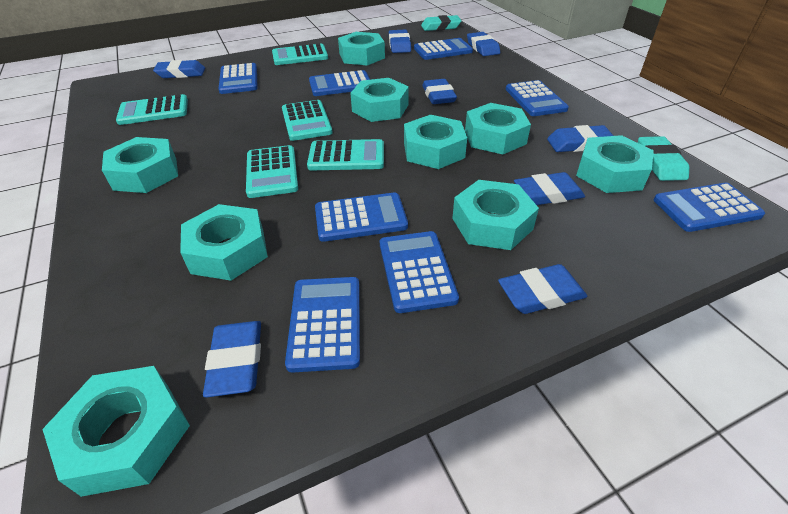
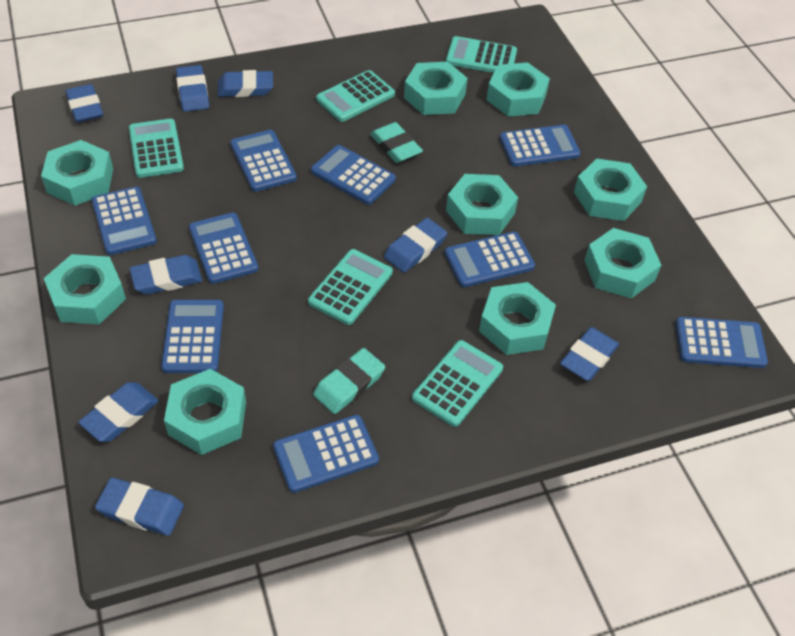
blue calculator: 8 -> 9

